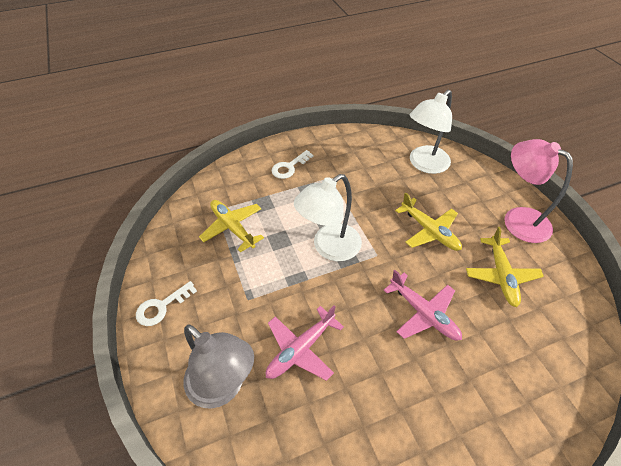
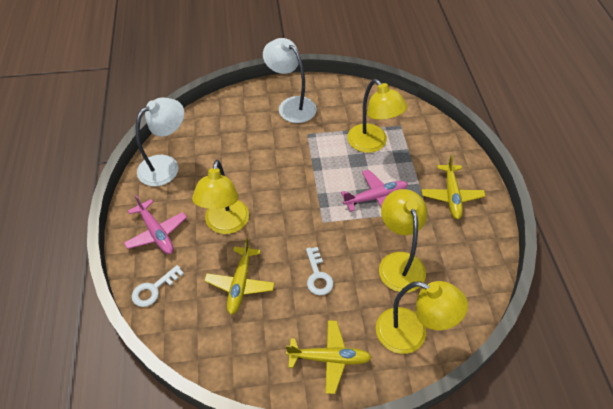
grey lamp: 1 -> 0
pink lamp: 1 -> 0
yellow lamp: 0 -> 4

